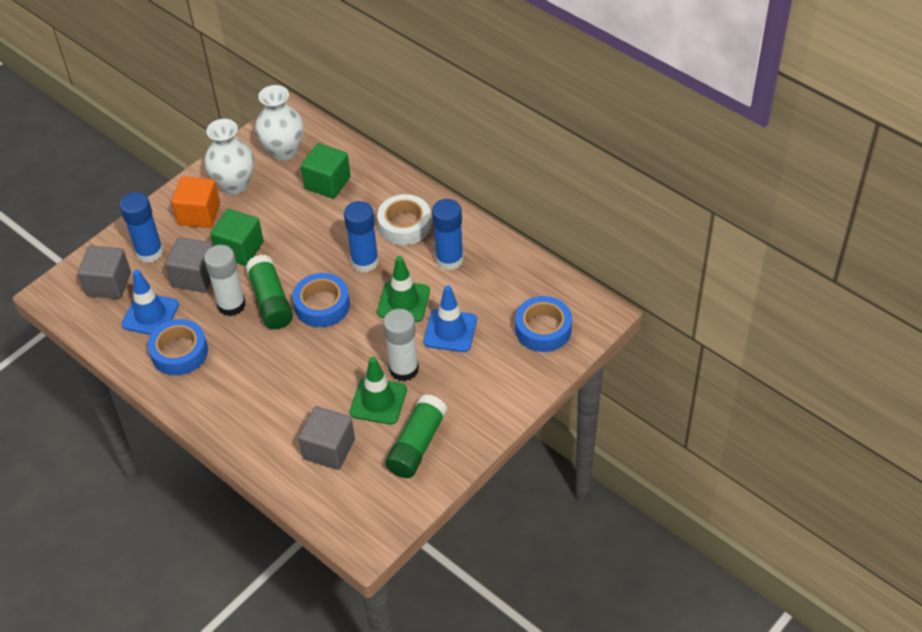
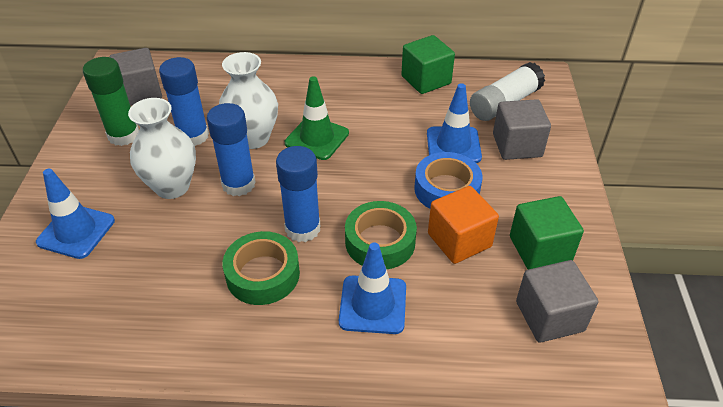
blue tape: 3 -> 1
blue traffic cone: 2 -> 3
green glue stick: 2 -> 1
green tape: 0 -> 2
green traffic cone: 2 -> 1
white glue stick: 2 -> 1
white tape: 1 -> 0

